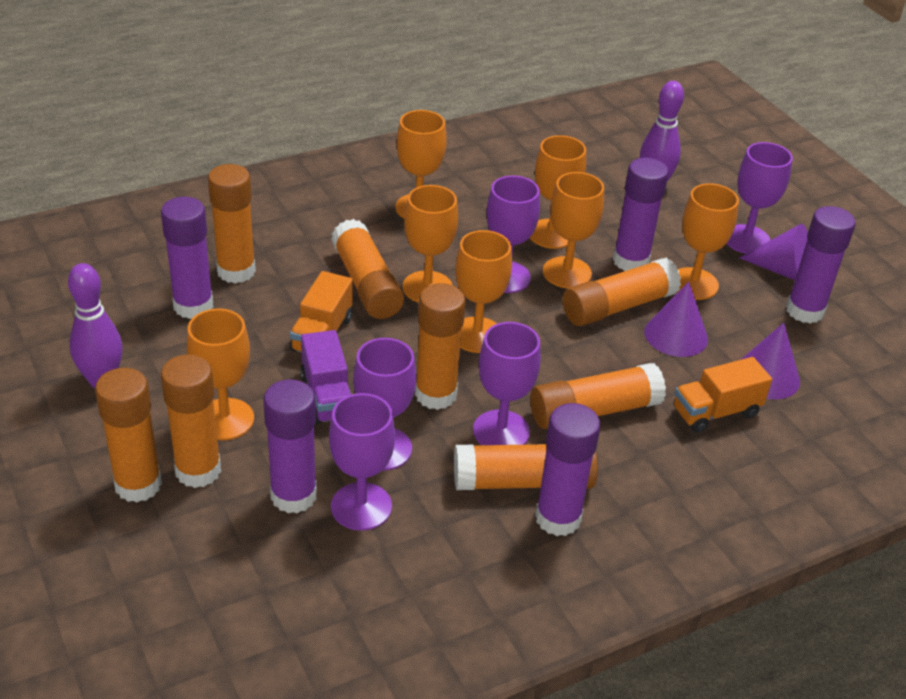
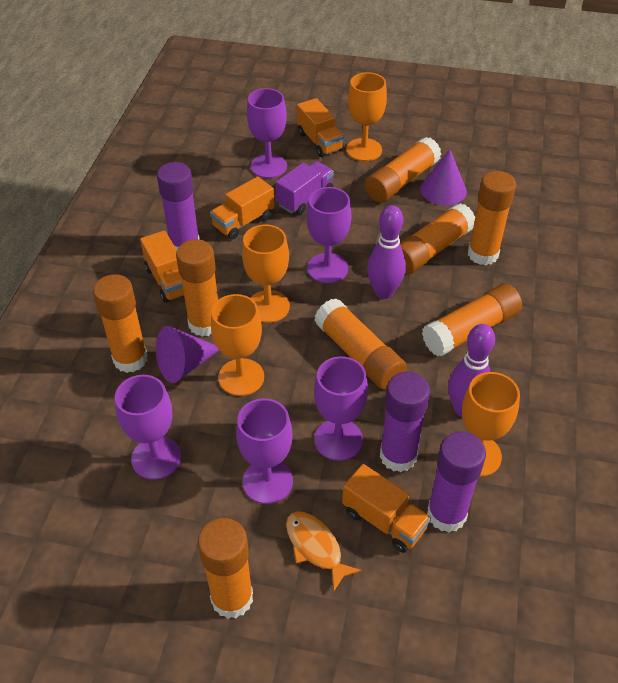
orange fish: 0 -> 1
orange goblet: 7 -> 4
orange truck: 2 -> 4
purple cone: 3 -> 2
purple glue stick: 5 -> 3

